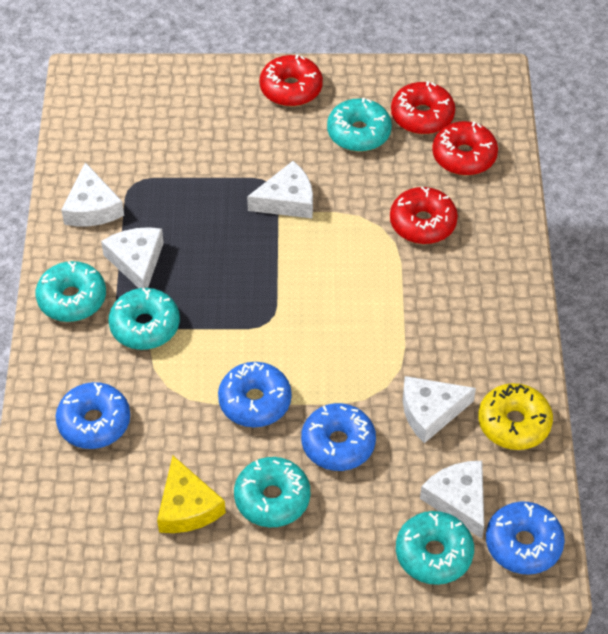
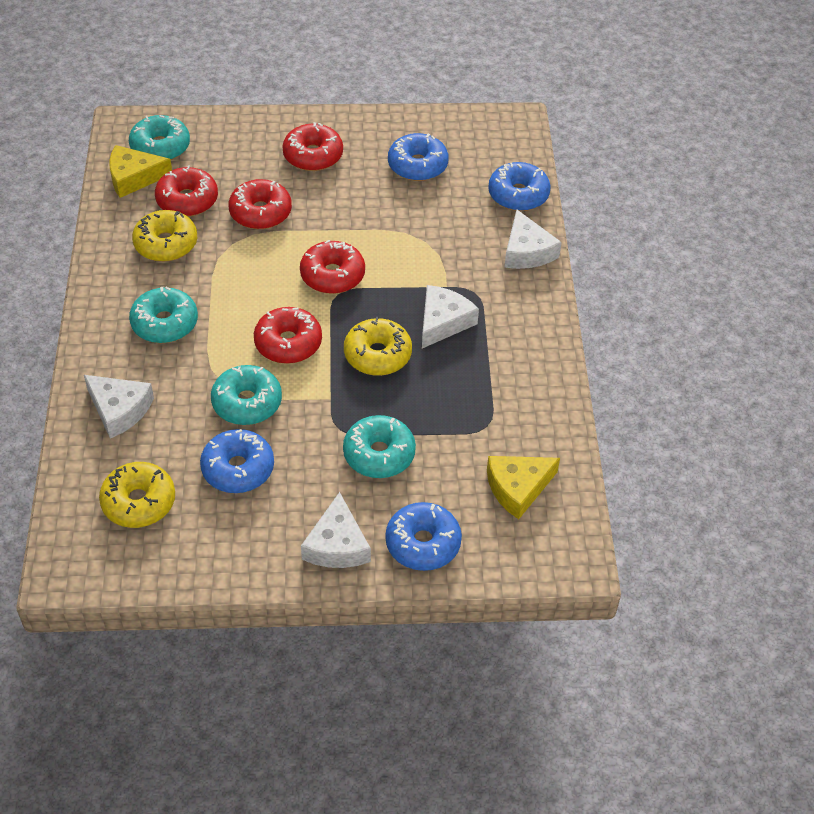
red donut: 4 -> 5
turquoise donut: 5 -> 4
white cheese: 5 -> 4
yellow cheese: 1 -> 2
yellow donut: 1 -> 3

